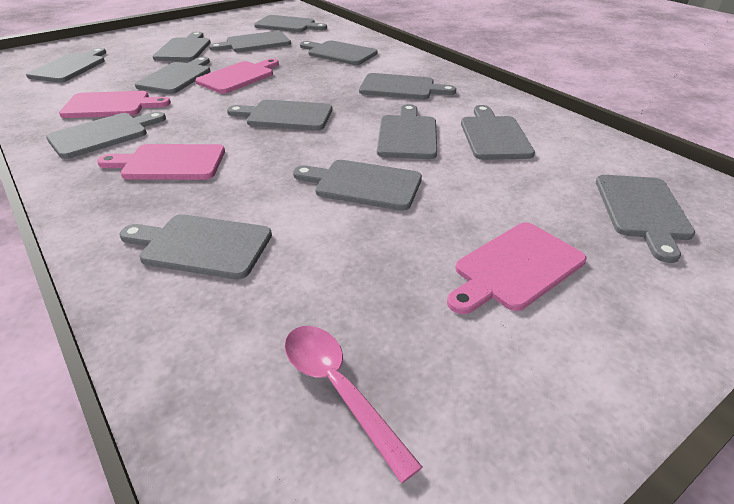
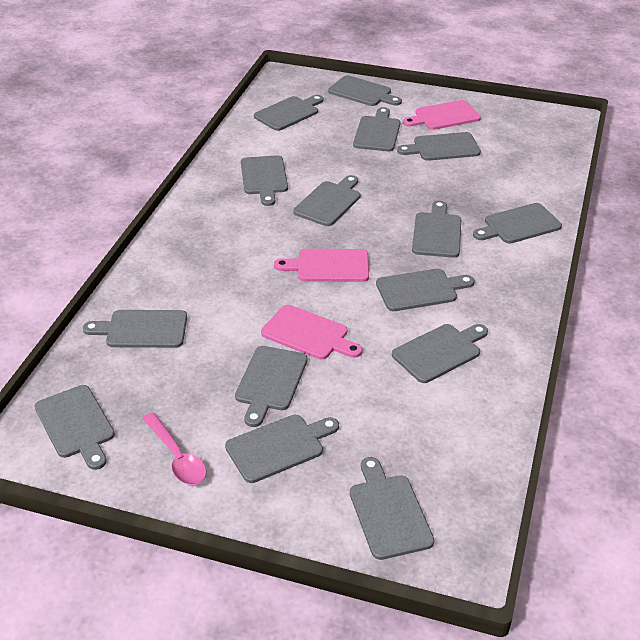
grey cutting board: 14 -> 15
pink cutting board: 4 -> 3

